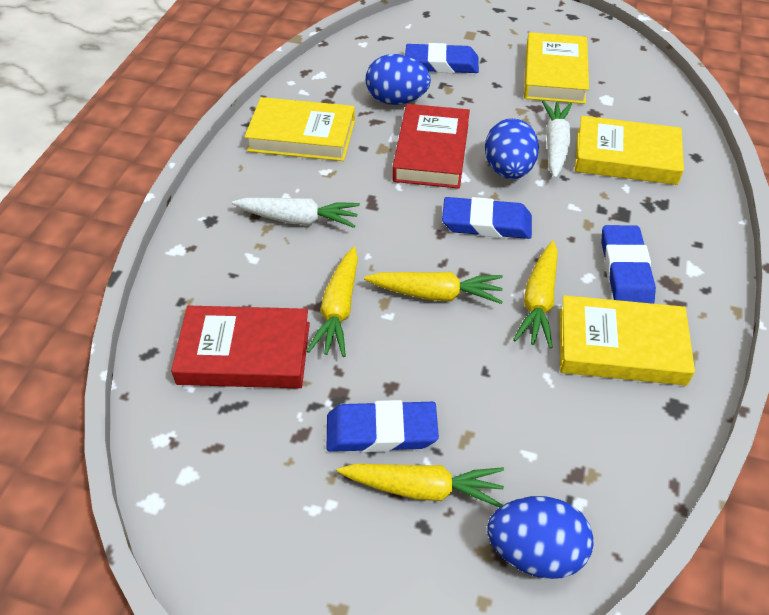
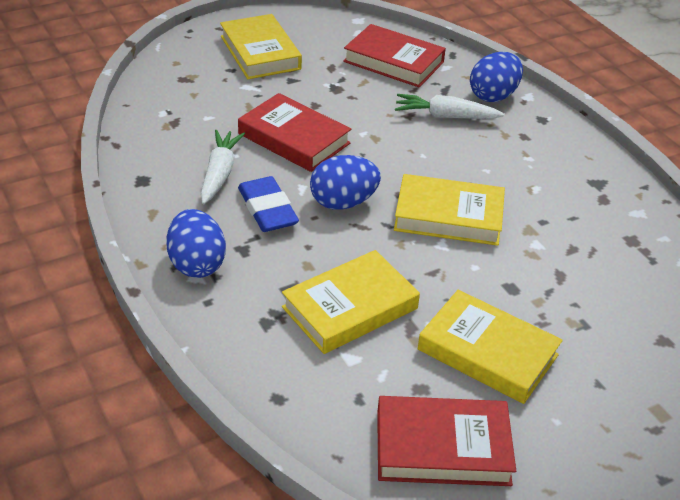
blue eraser: 4 -> 1
red book: 2 -> 3
yellow carrot: 4 -> 0

